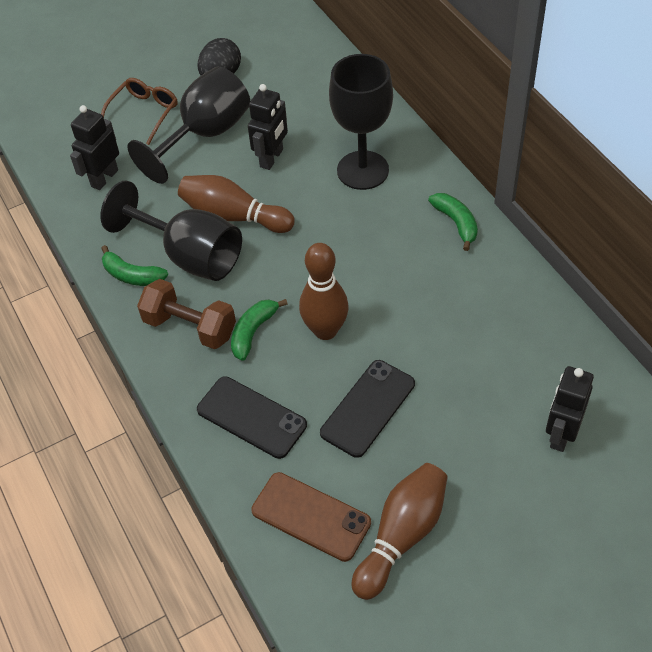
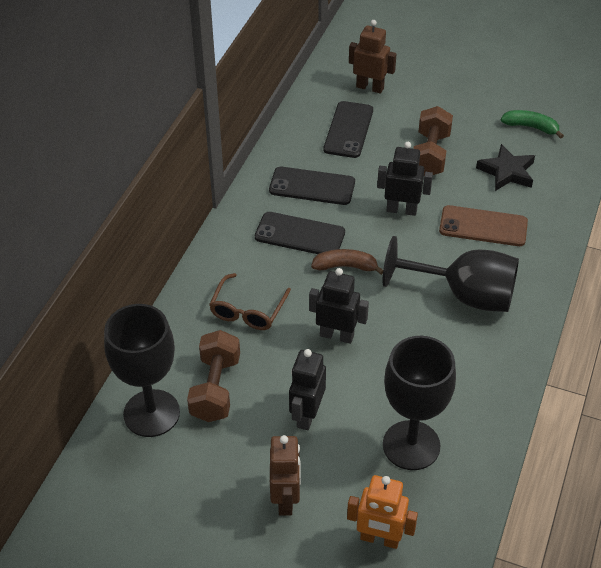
black egg: 1 -> 0
black phone: 2 -> 3
black star: 0 -> 1
brown banana: 0 -> 1
brown bowling pin: 3 -> 0
brown dumbbell: 1 -> 2
brown robot: 0 -> 2
green banana: 3 -> 1
orange robot: 0 -> 1

